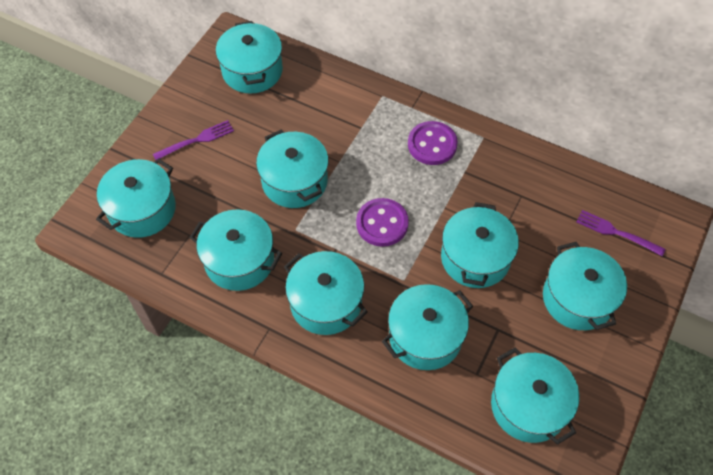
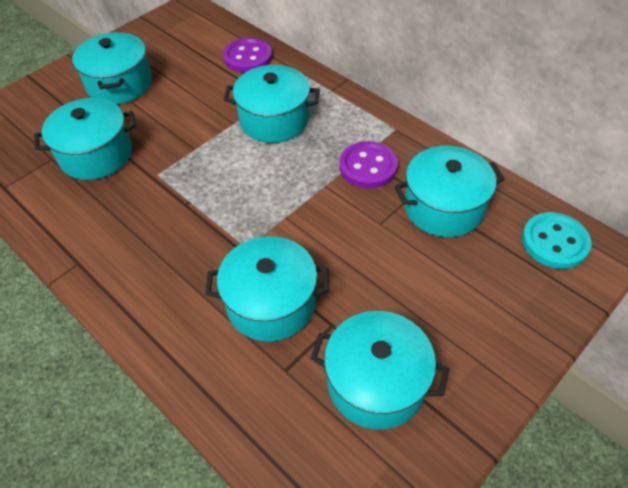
purple fork: 2 -> 0
turquoise button: 0 -> 1
turquoise pot: 9 -> 6

